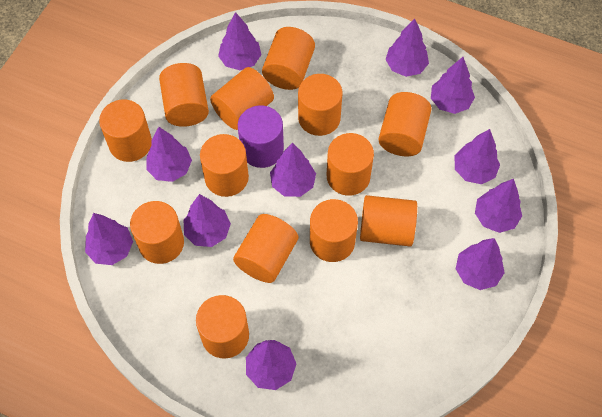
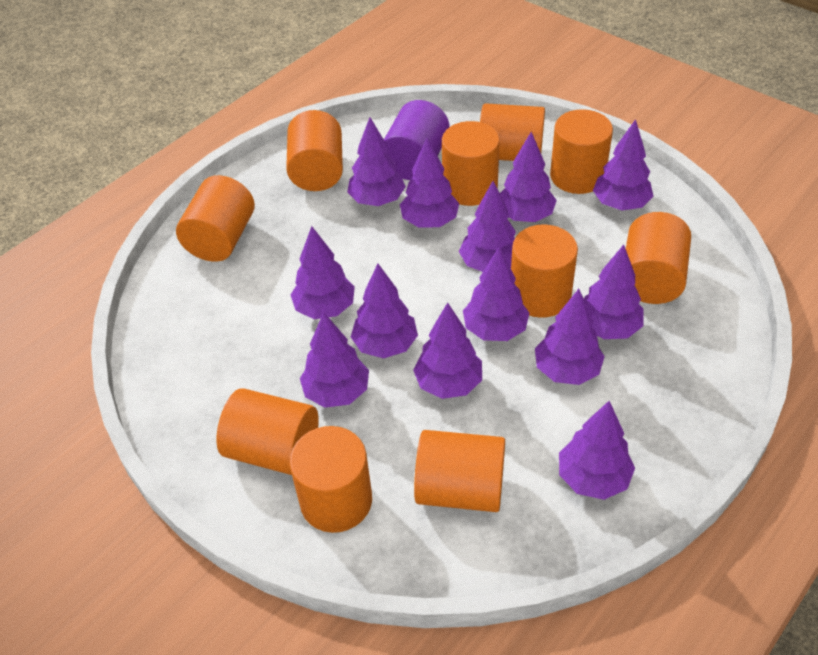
orange cylinder: 13 -> 10
purple tree: 11 -> 13

